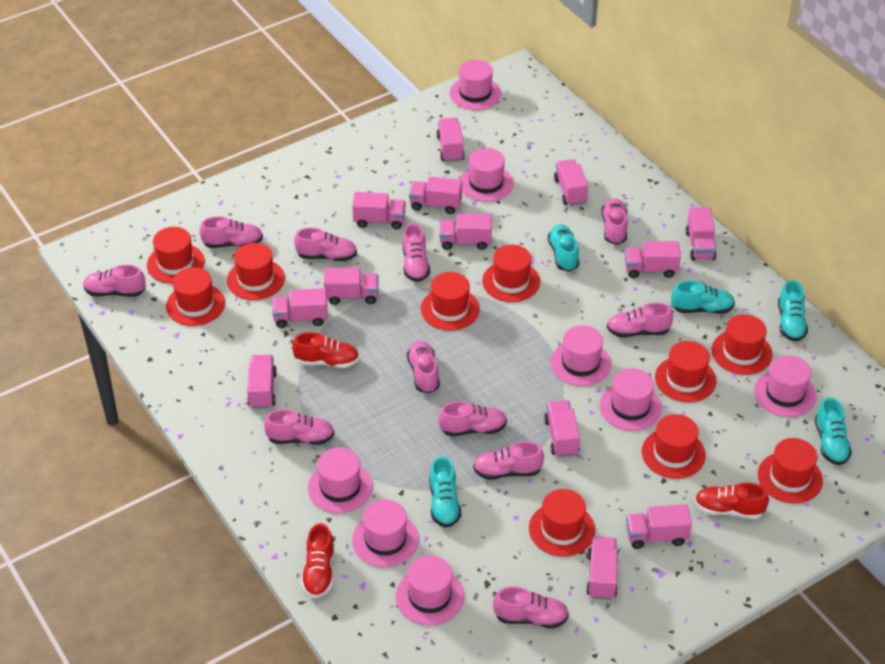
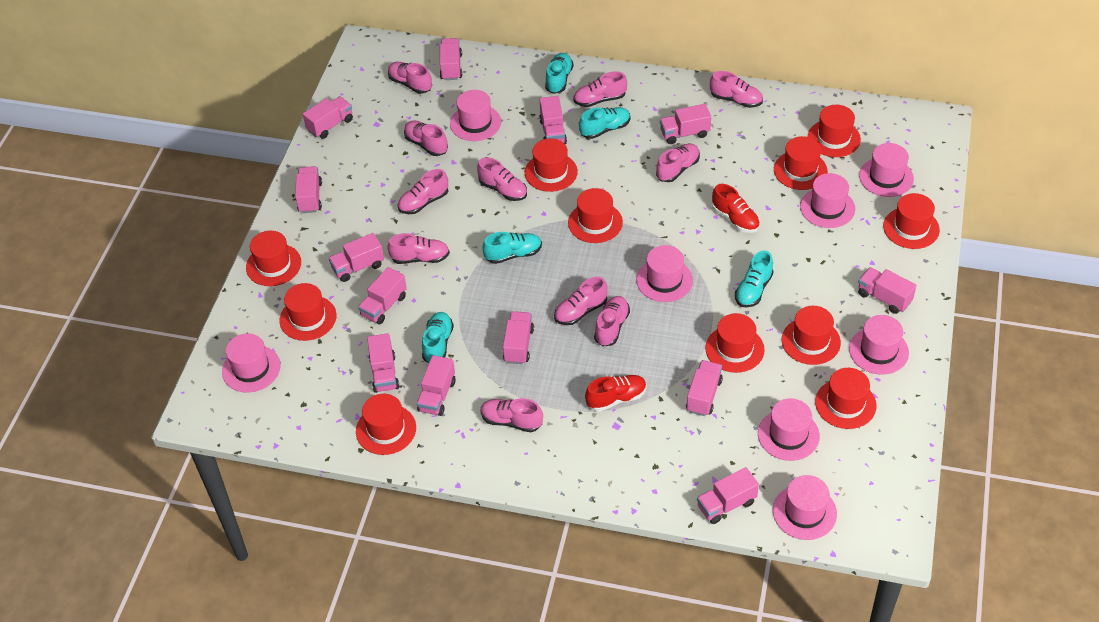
red hat: 10 -> 11
red shoe: 3 -> 2

